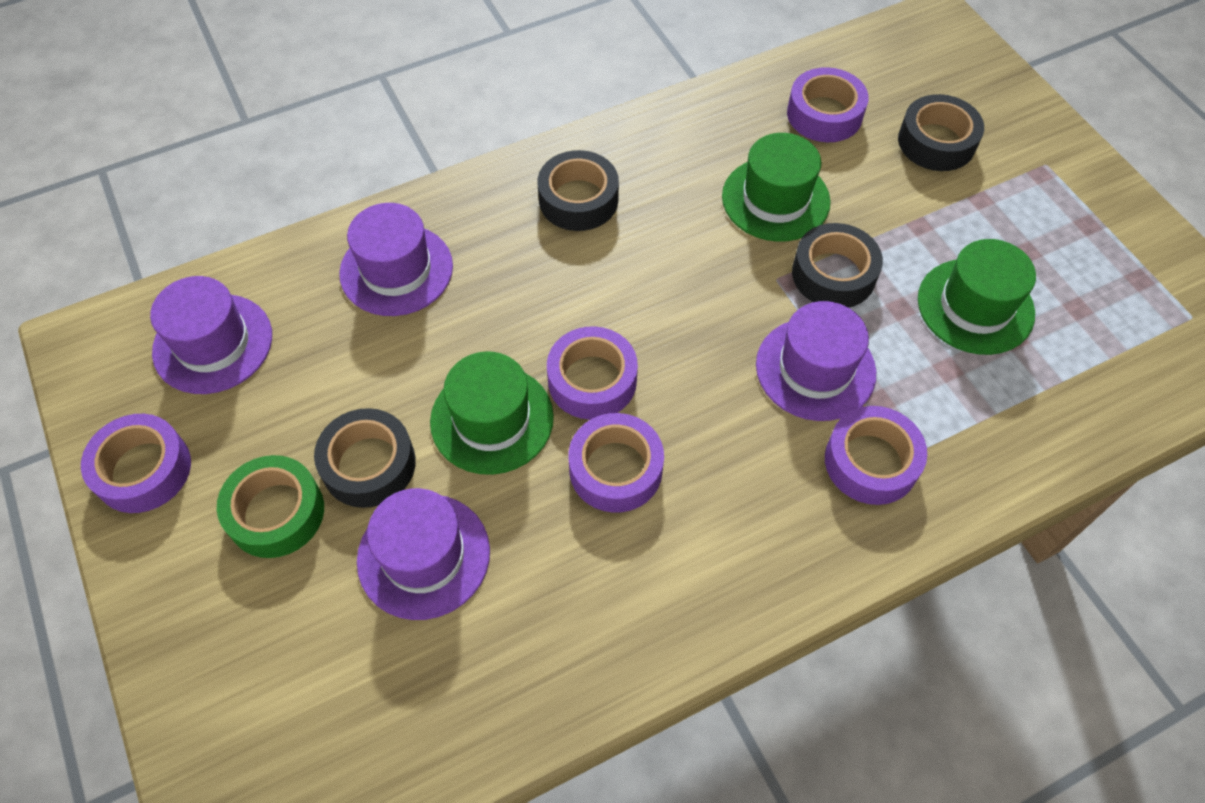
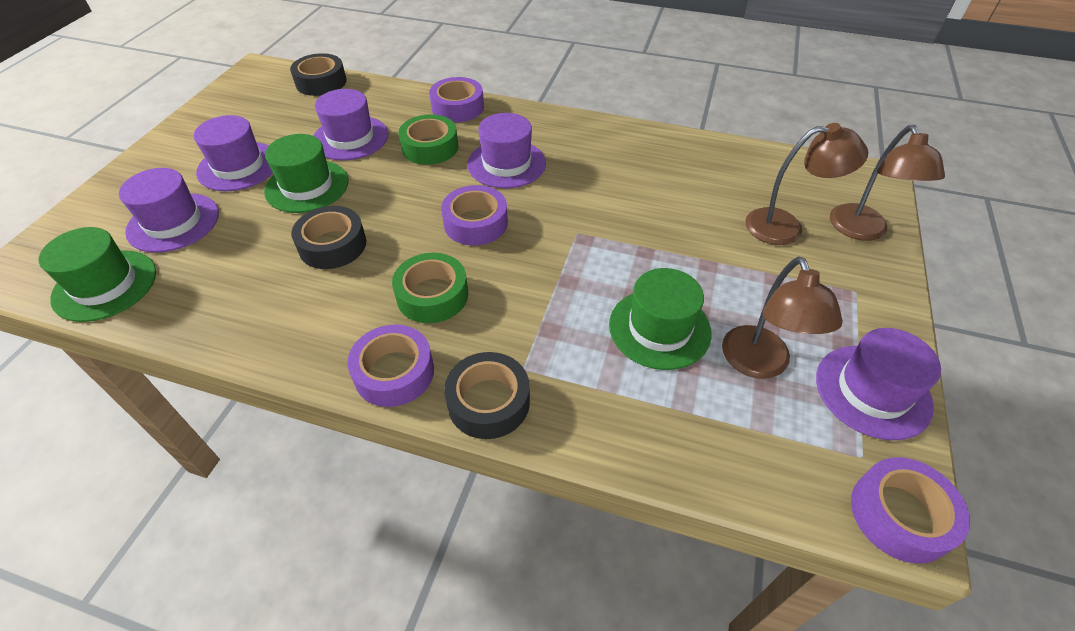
black tape: 4 -> 3
brown lamp: 0 -> 3
green tape: 1 -> 2
purple hat: 4 -> 5
purple tape: 5 -> 4

